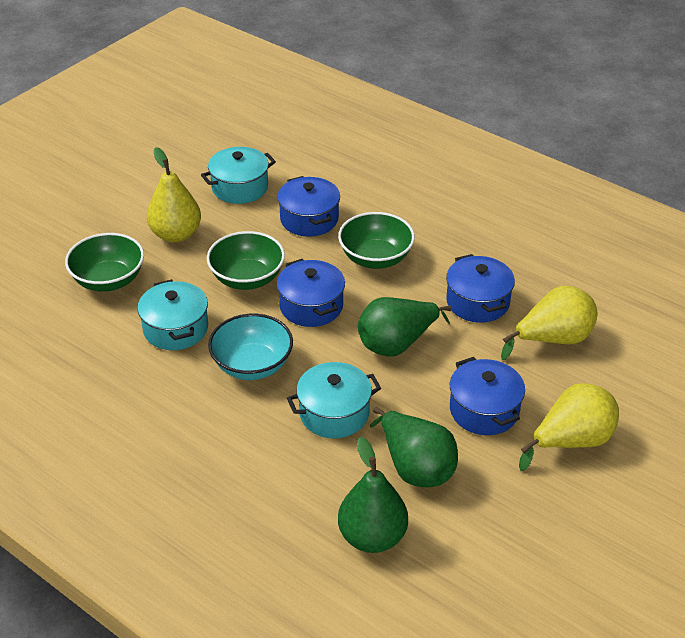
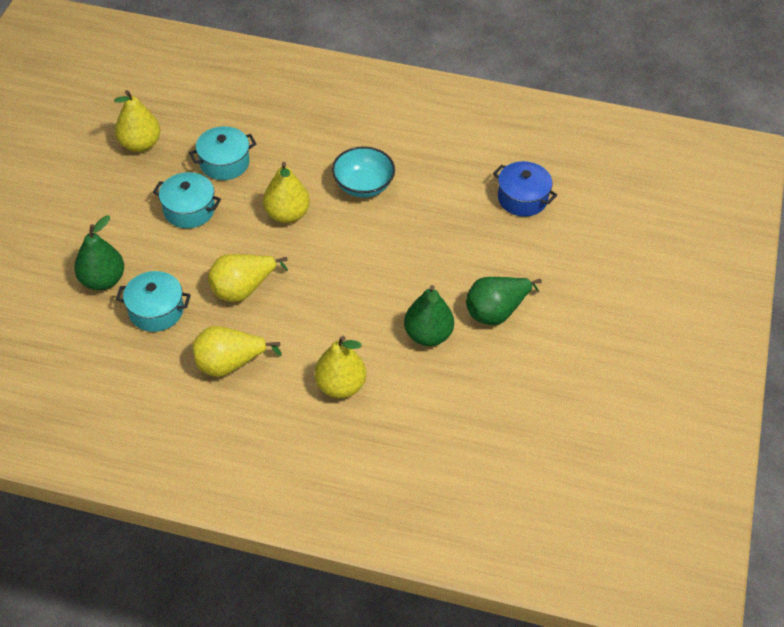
blue pot: 4 -> 1
green bowl: 3 -> 0
yellow pear: 3 -> 5

